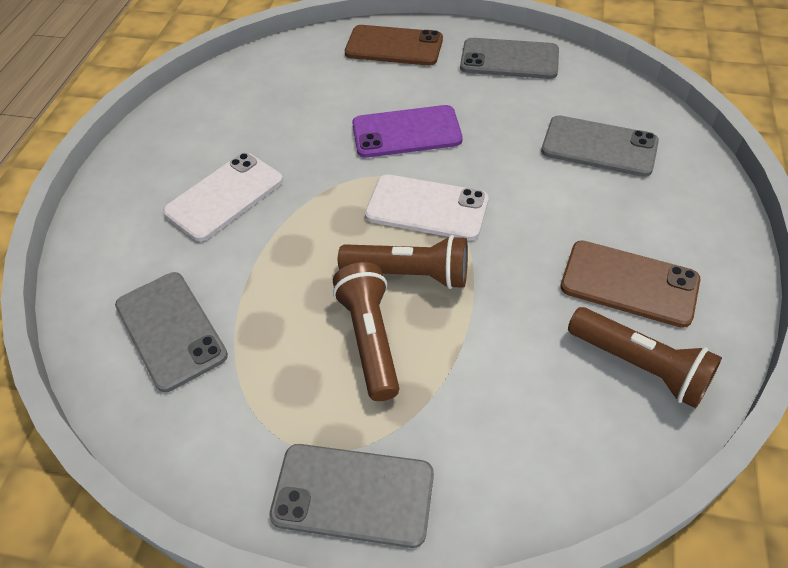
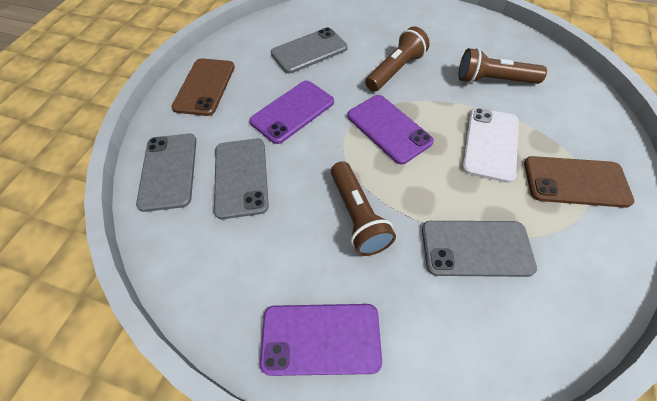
purple phone: 1 -> 3
white phone: 2 -> 1

